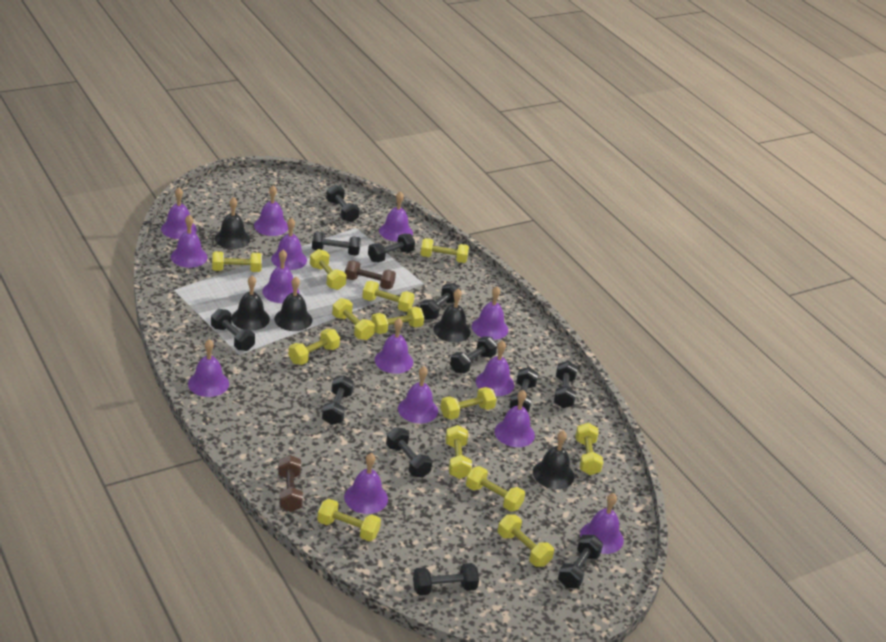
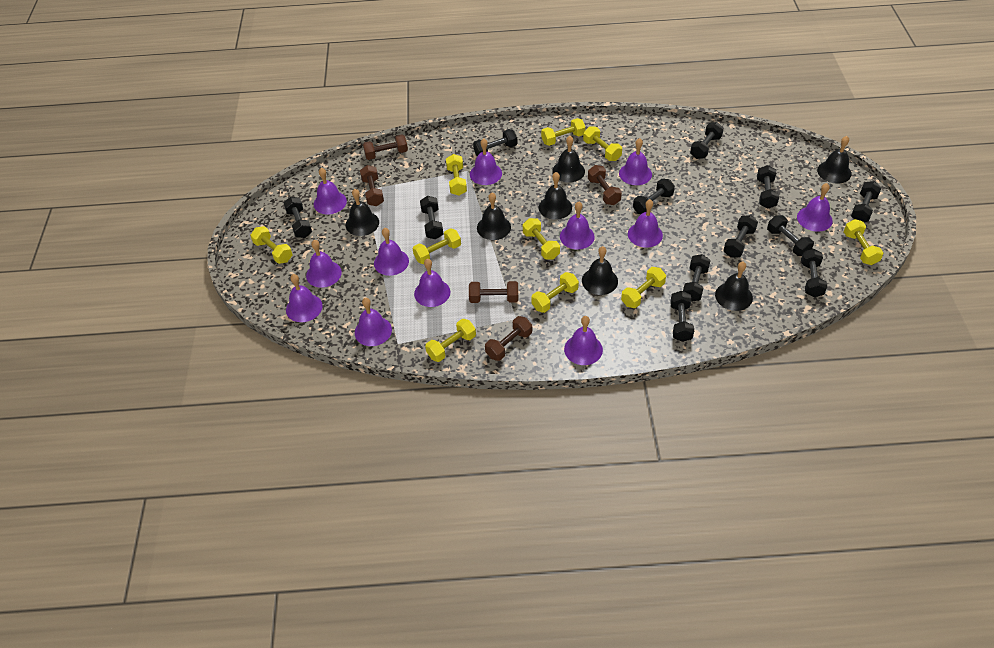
black bell: 5 -> 7
brown dumbbell: 2 -> 5
purple bell: 14 -> 12
yellow dumbbell: 13 -> 10

